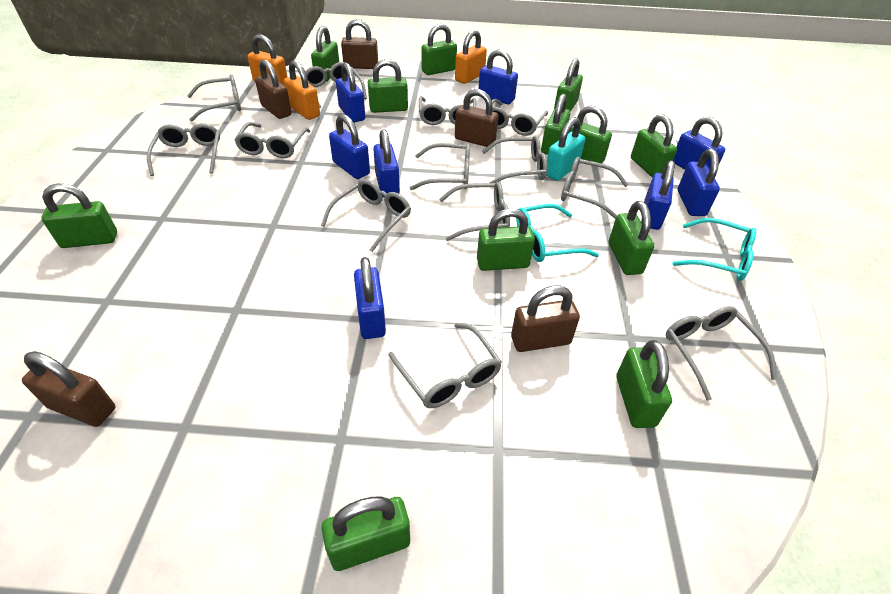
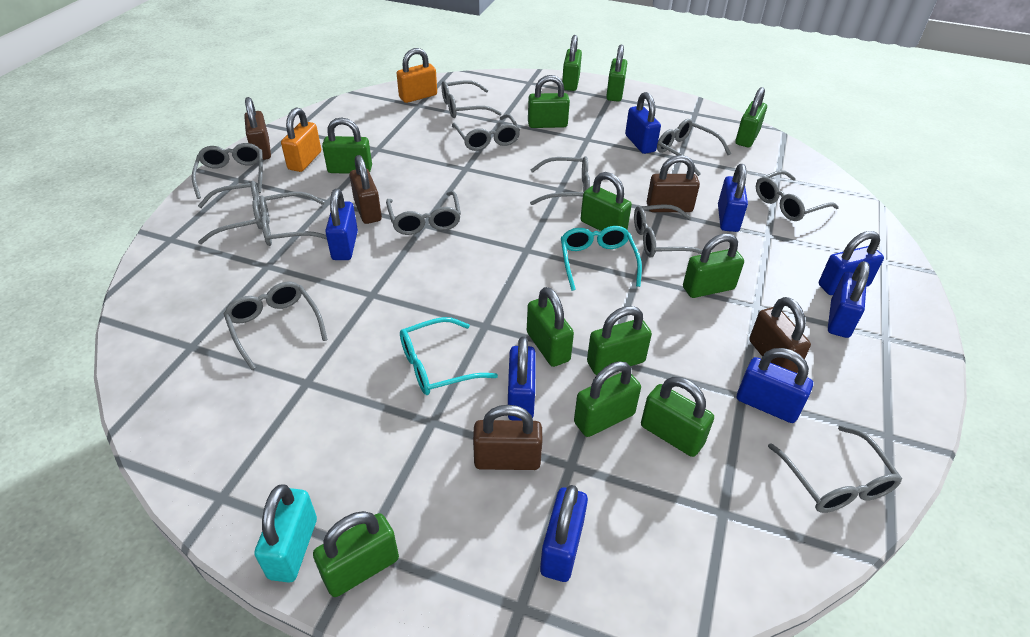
grey glasses: 13 -> 12
orange padlock: 3 -> 2

